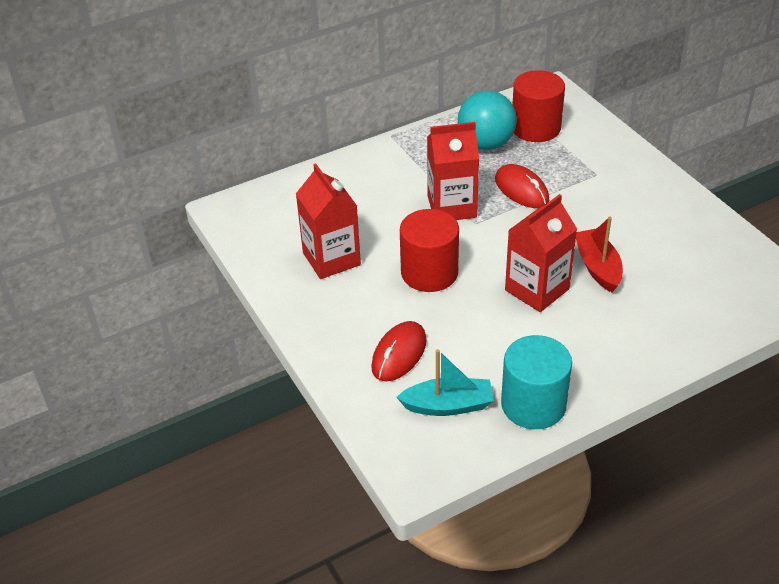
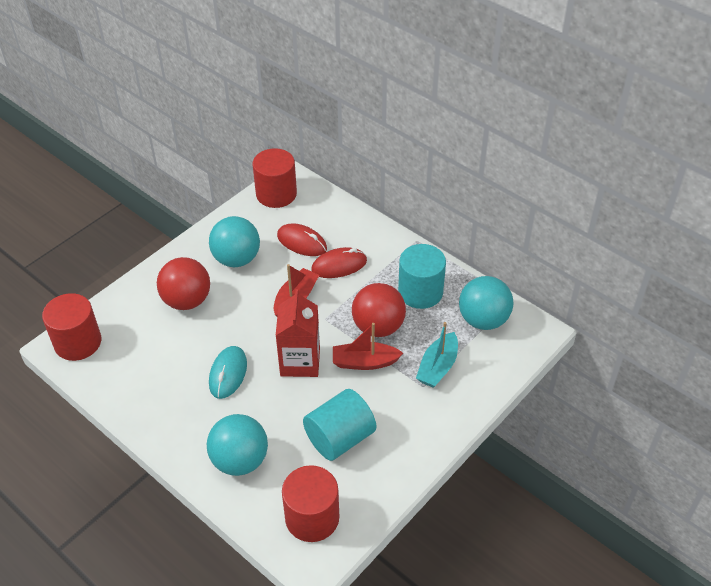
red ball: 0 -> 2
red boat: 1 -> 2
red carton: 3 -> 1
red cylinder: 2 -> 3
turquoise ball: 1 -> 3
turquoise cylinder: 1 -> 2
turquoise mouse: 0 -> 1

